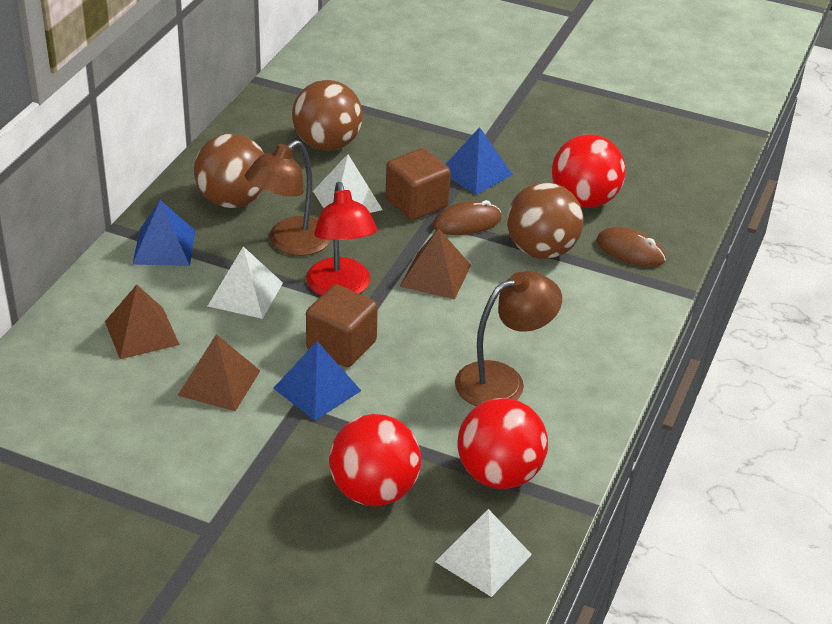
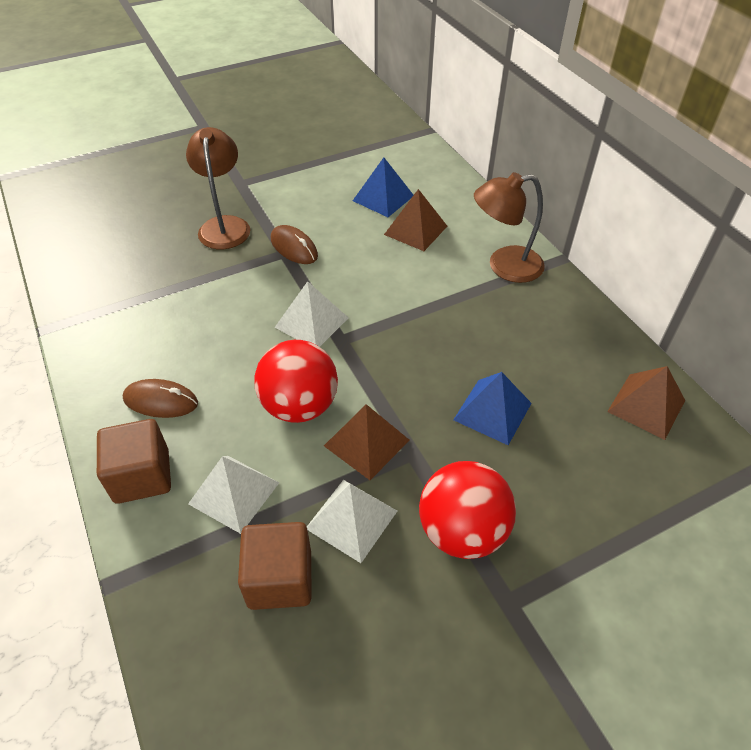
blue pyramid: 3 -> 2
brown ball: 3 -> 0
red ball: 3 -> 2
red lamp: 1 -> 0

